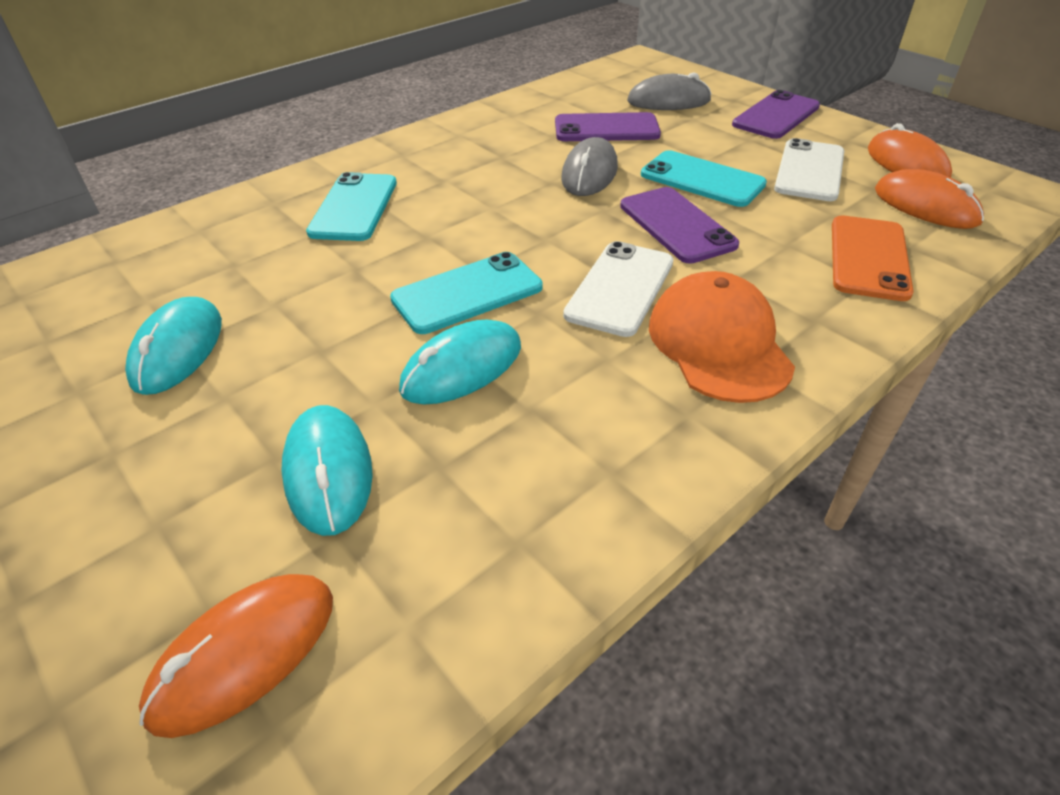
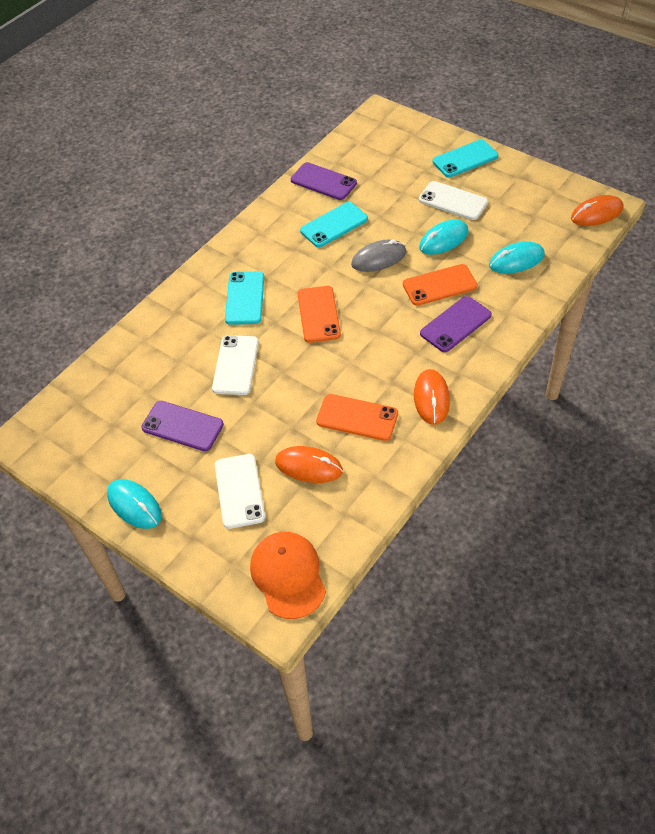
grey mouse: 2 -> 1
orange phone: 1 -> 3
white phone: 2 -> 3

